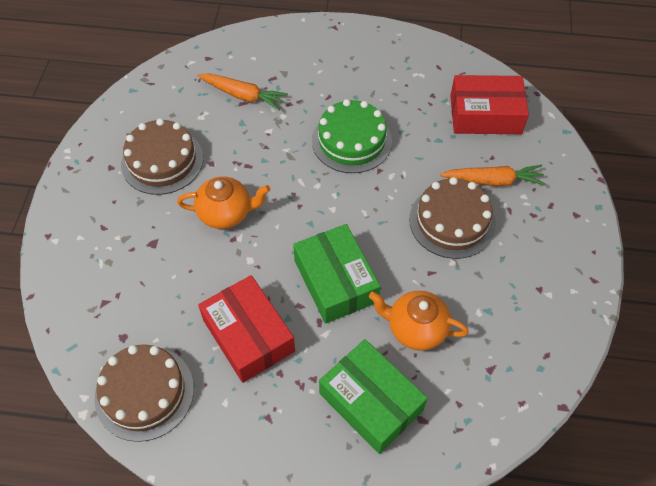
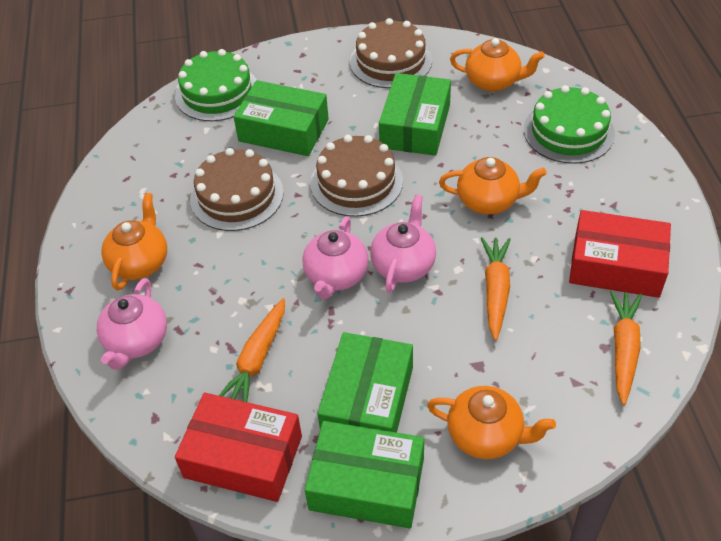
green box: 2 -> 4
green cake: 1 -> 2
orange carrot: 2 -> 3
orange teapot: 2 -> 4
pink teapot: 0 -> 3

